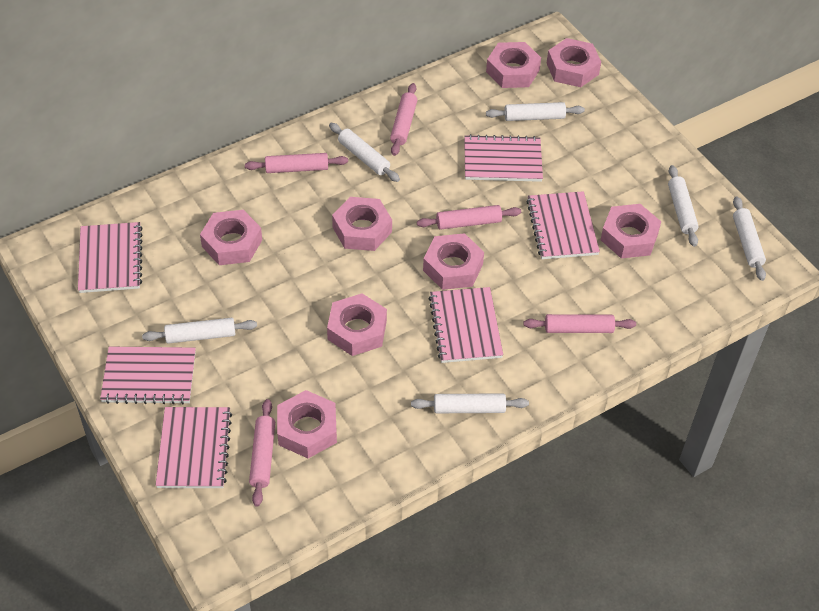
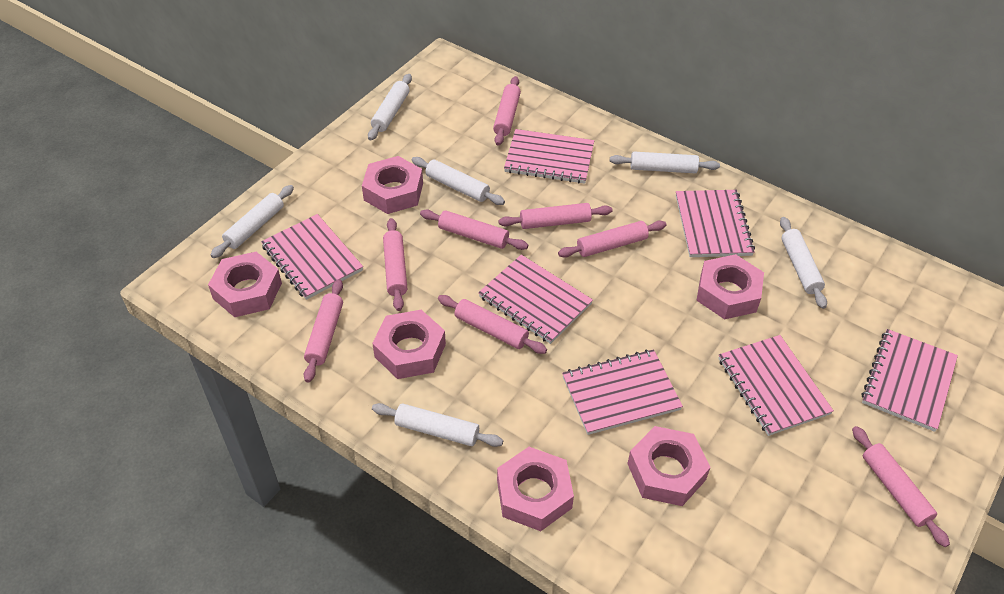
pink notebook: 6 -> 7
pink nut: 8 -> 6
pink rolling pin: 5 -> 8

